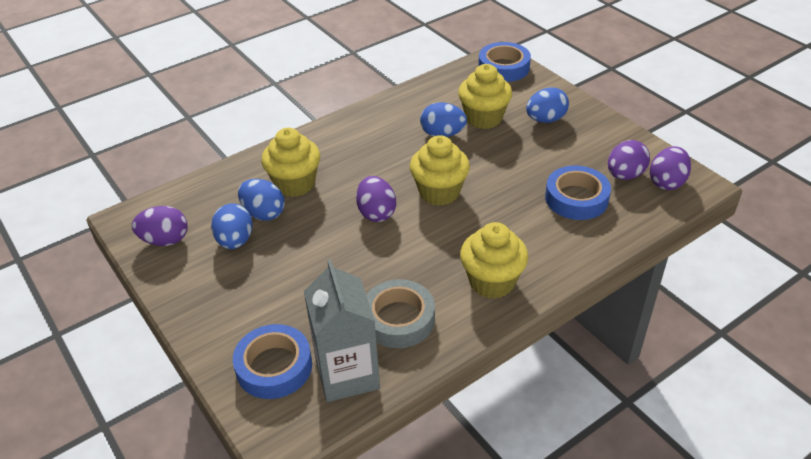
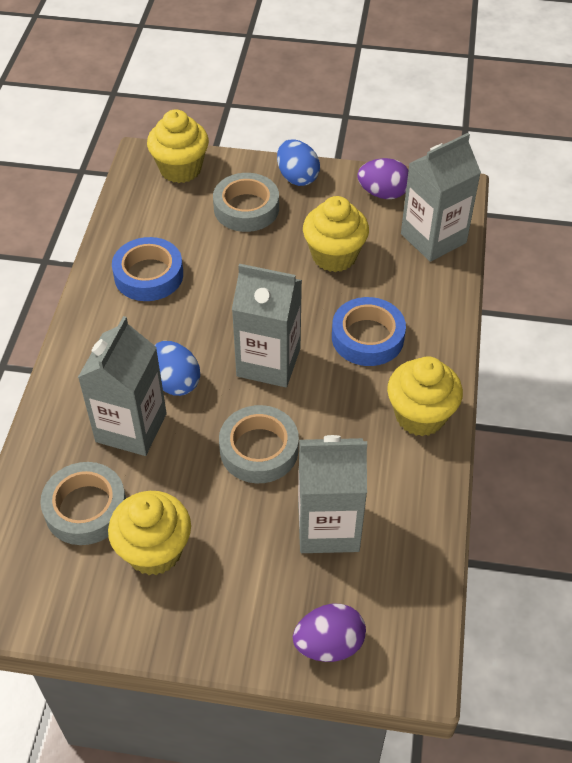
blue egg: 4 -> 2
blue tape: 3 -> 2
grey carton: 1 -> 4
grey tape: 1 -> 3
purple egg: 4 -> 2

